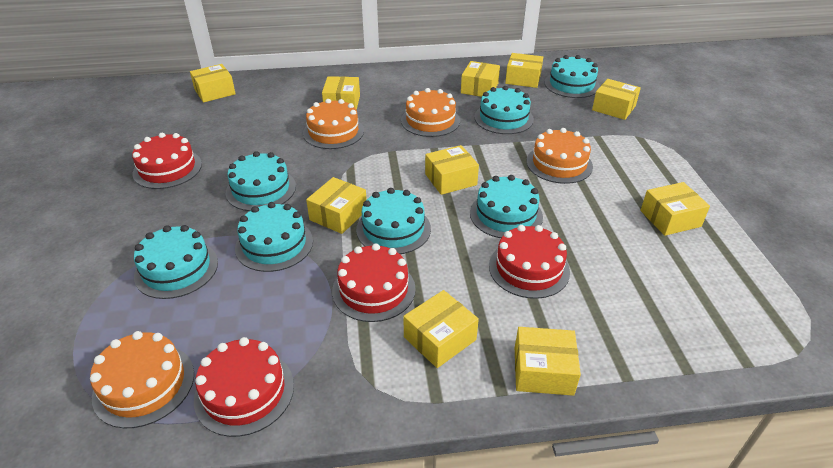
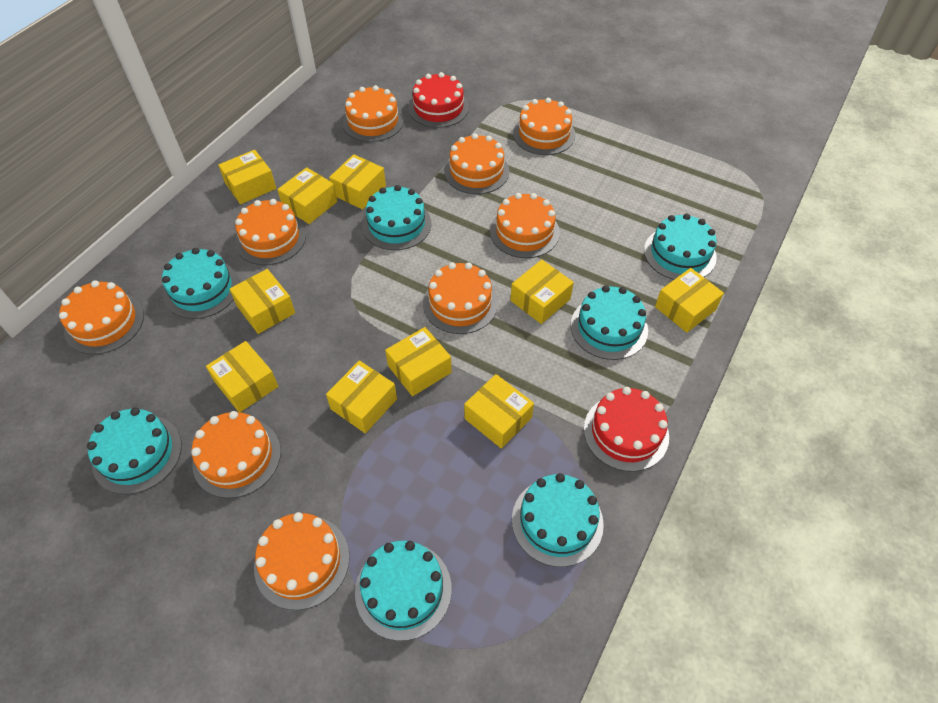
orange cake: 4 -> 9
red cake: 4 -> 2

